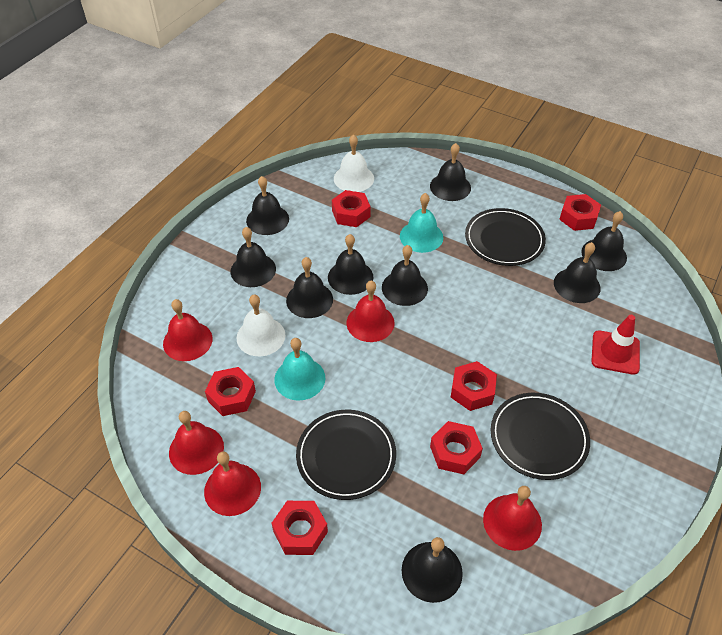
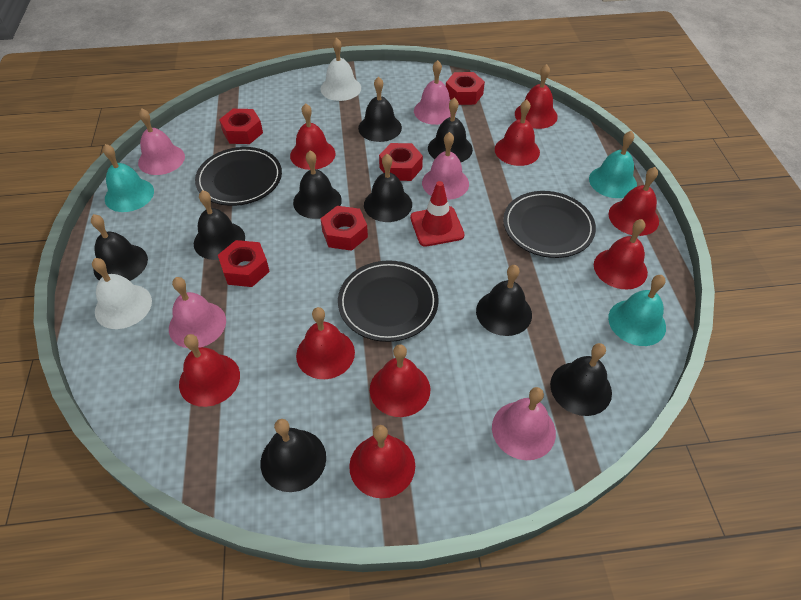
pink bell: 0 -> 5
red bell: 5 -> 9
red nut: 6 -> 5
turquoise bell: 2 -> 3

